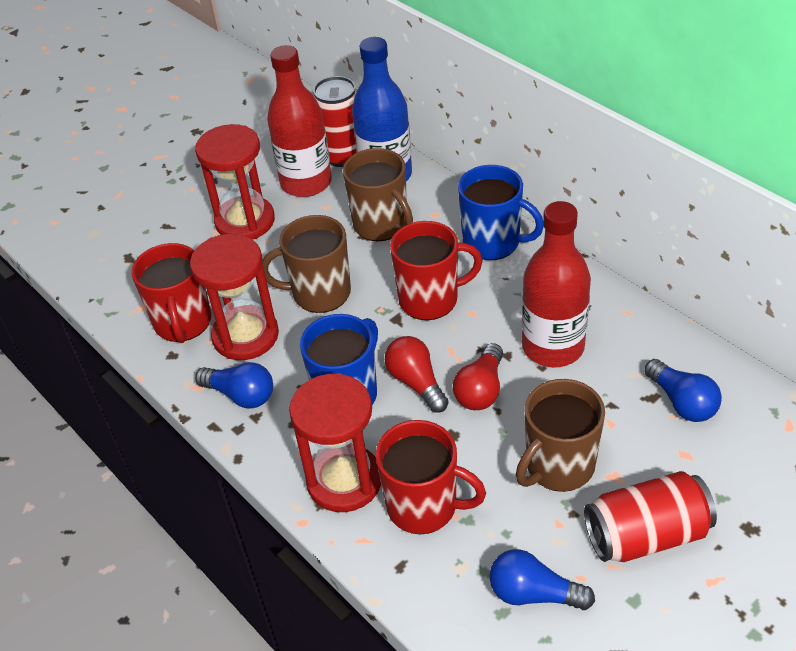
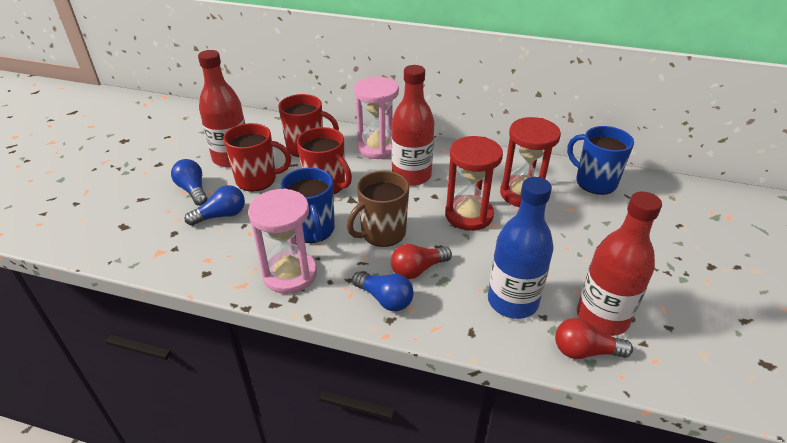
brown mug: 3 -> 1
pink hourglass: 0 -> 2
red bottle: 2 -> 3
red can: 2 -> 0
red hourglass: 3 -> 2

